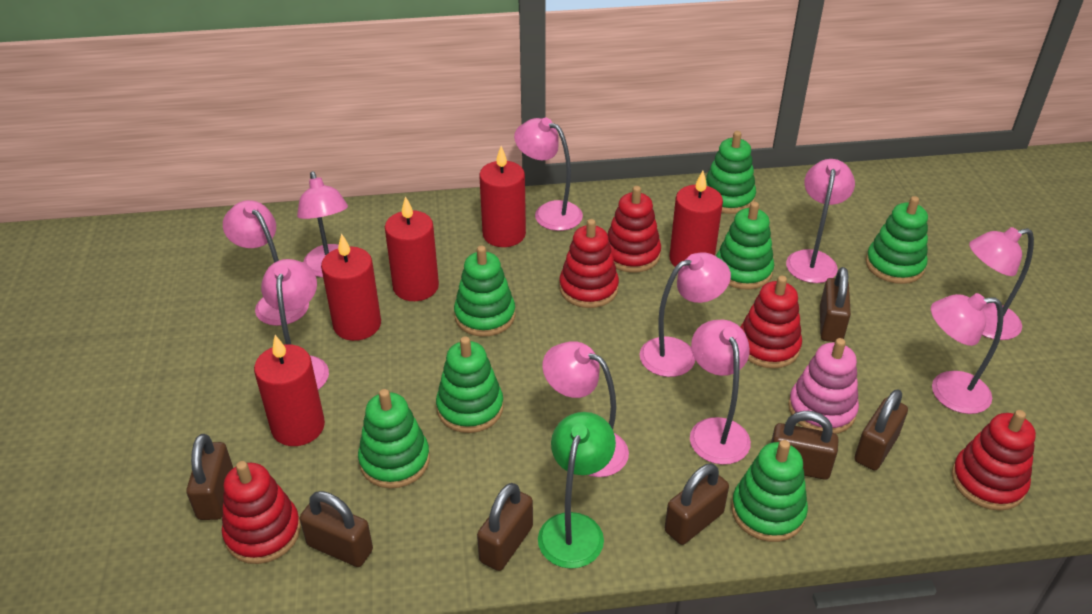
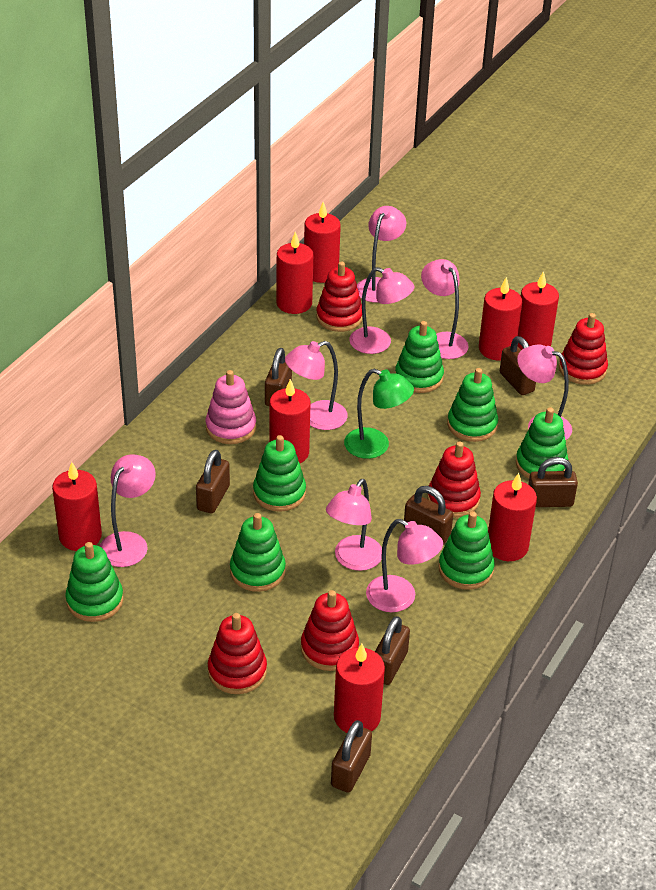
pink lamp: 10 -> 8
red candle: 5 -> 8

